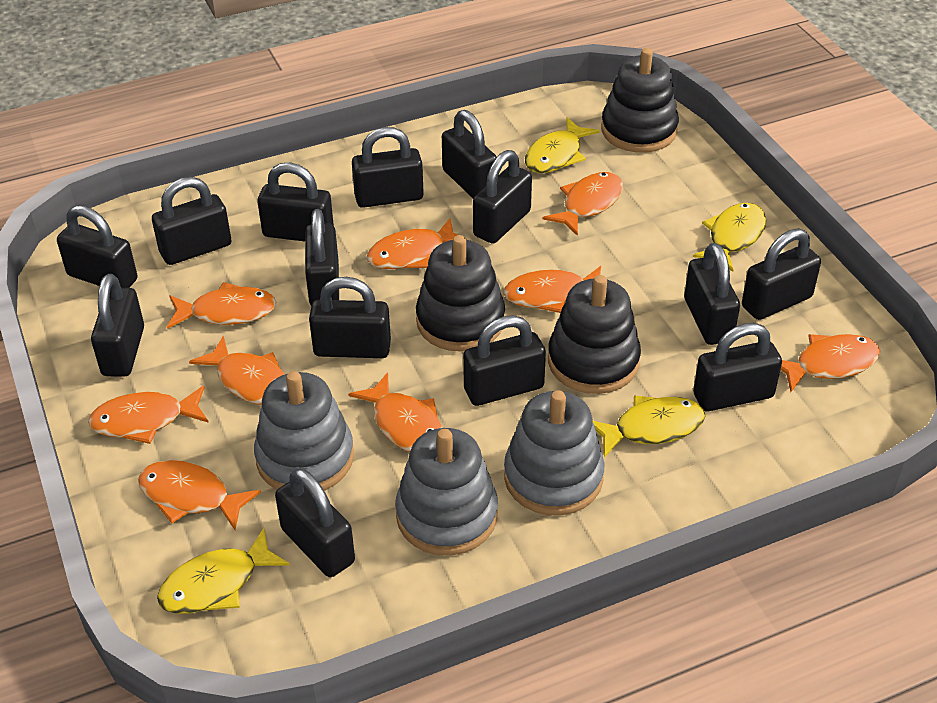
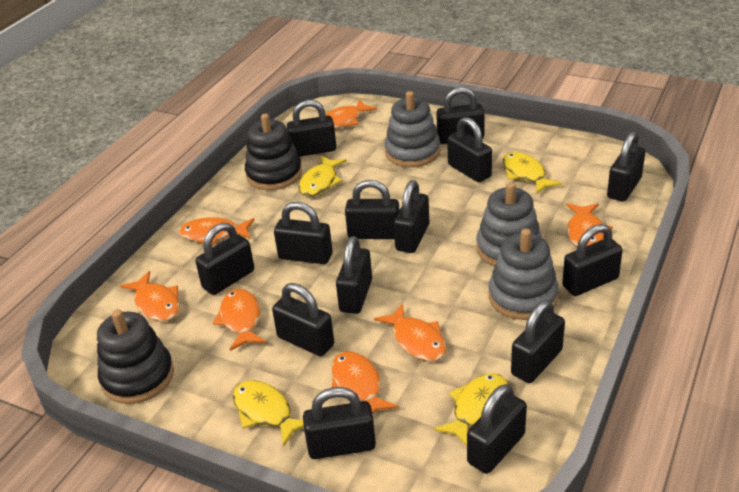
black stacking toy: 3 -> 2
orange fish: 9 -> 7

